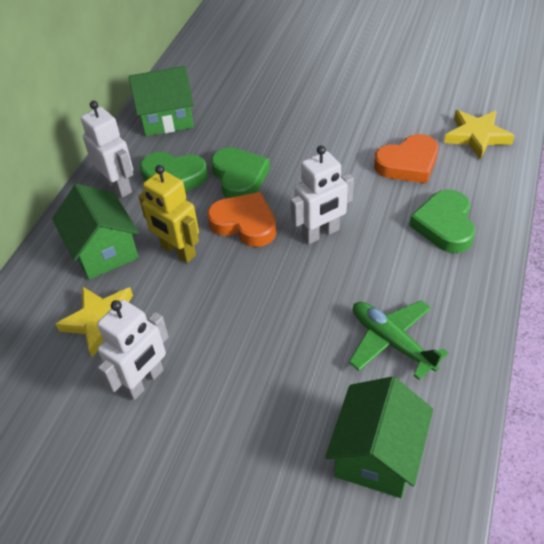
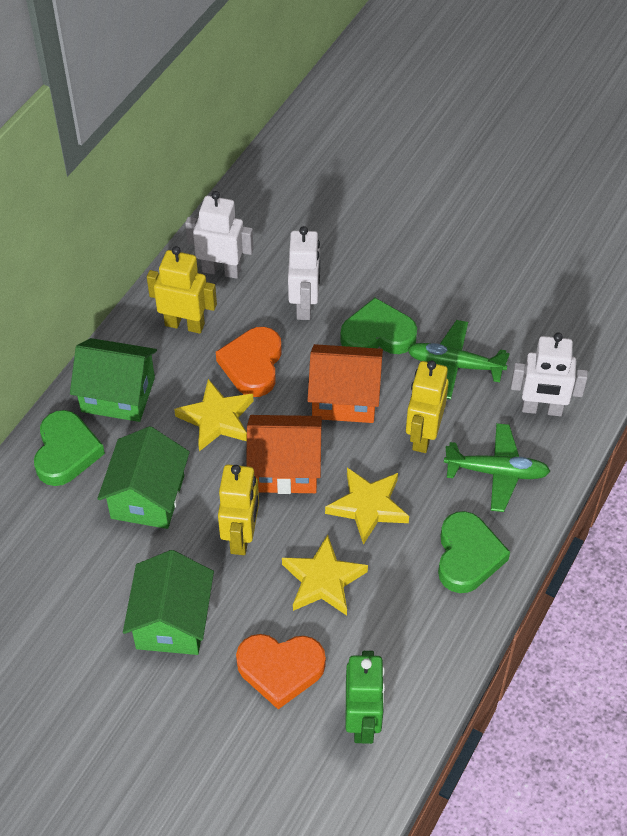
green plane: 1 -> 2
green robot: 0 -> 1
orange house: 0 -> 2
yellow robot: 1 -> 3
yellow star: 2 -> 3

